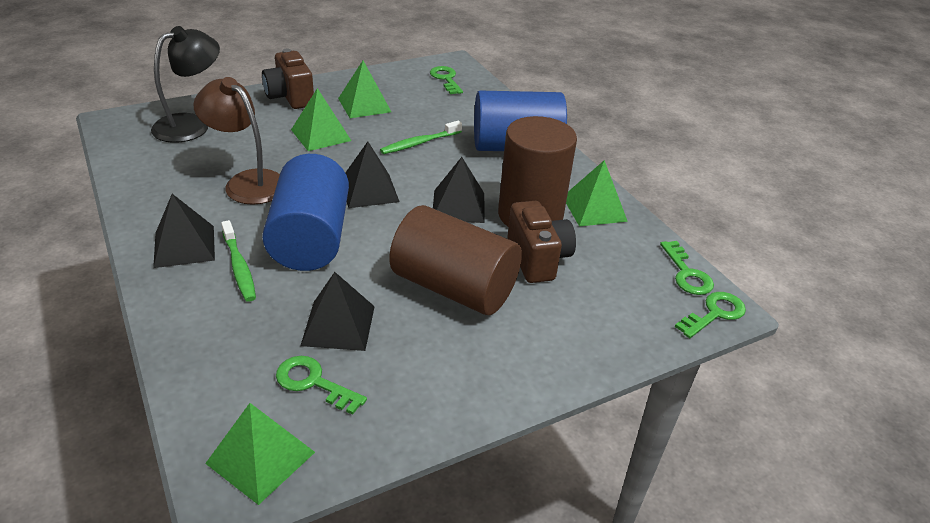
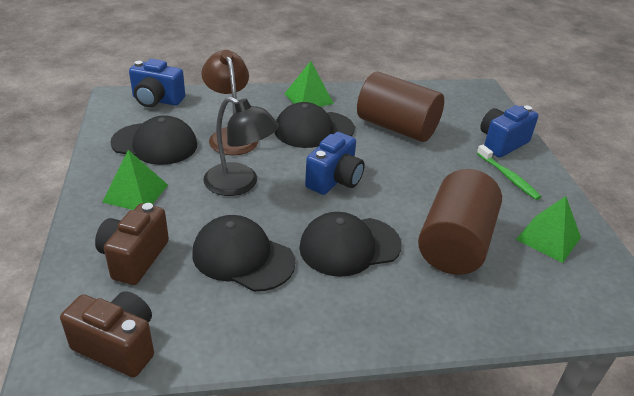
black cap: 0 -> 4
black pyramid: 4 -> 0
blue camera: 0 -> 3
blue cylinder: 2 -> 0
green key: 4 -> 0
green pyramid: 4 -> 3
green toothbrush: 2 -> 1

